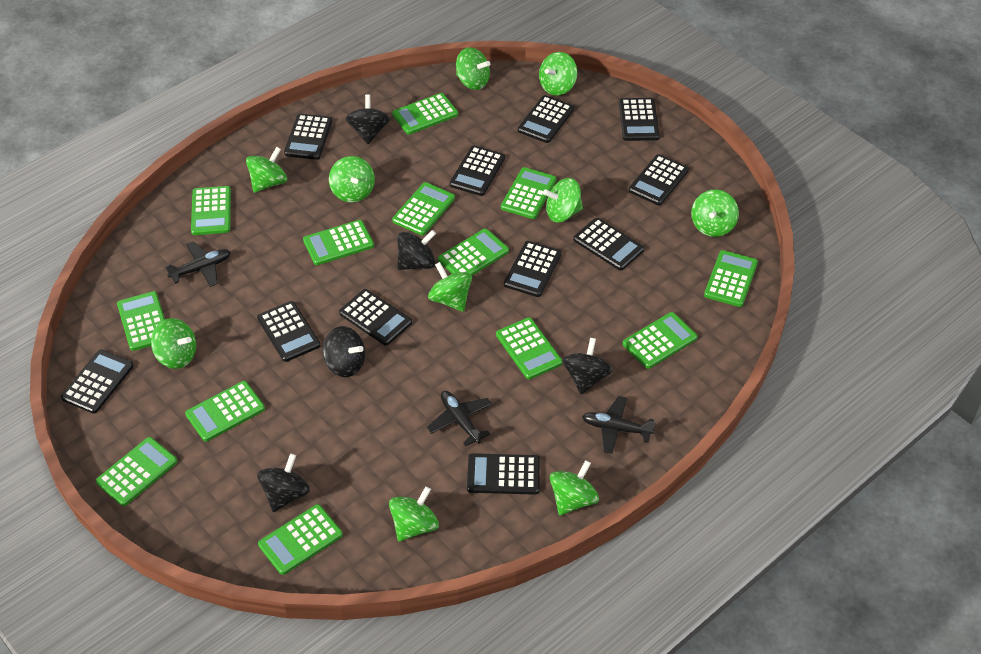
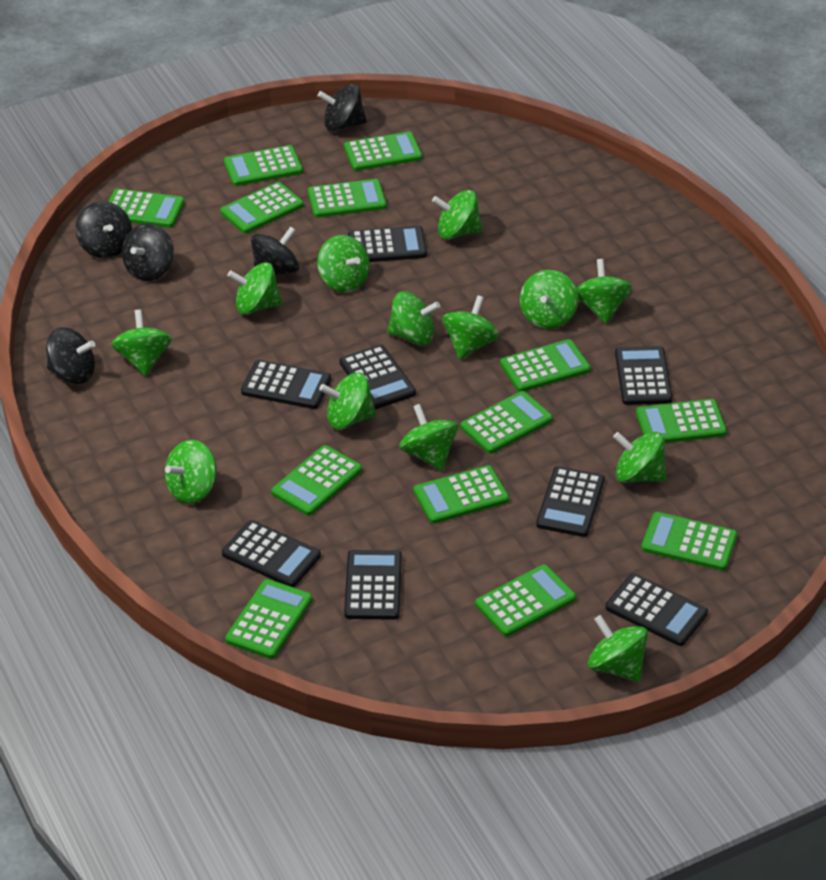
black calculator: 11 -> 8
black plane: 3 -> 0
green spinning top: 10 -> 13

